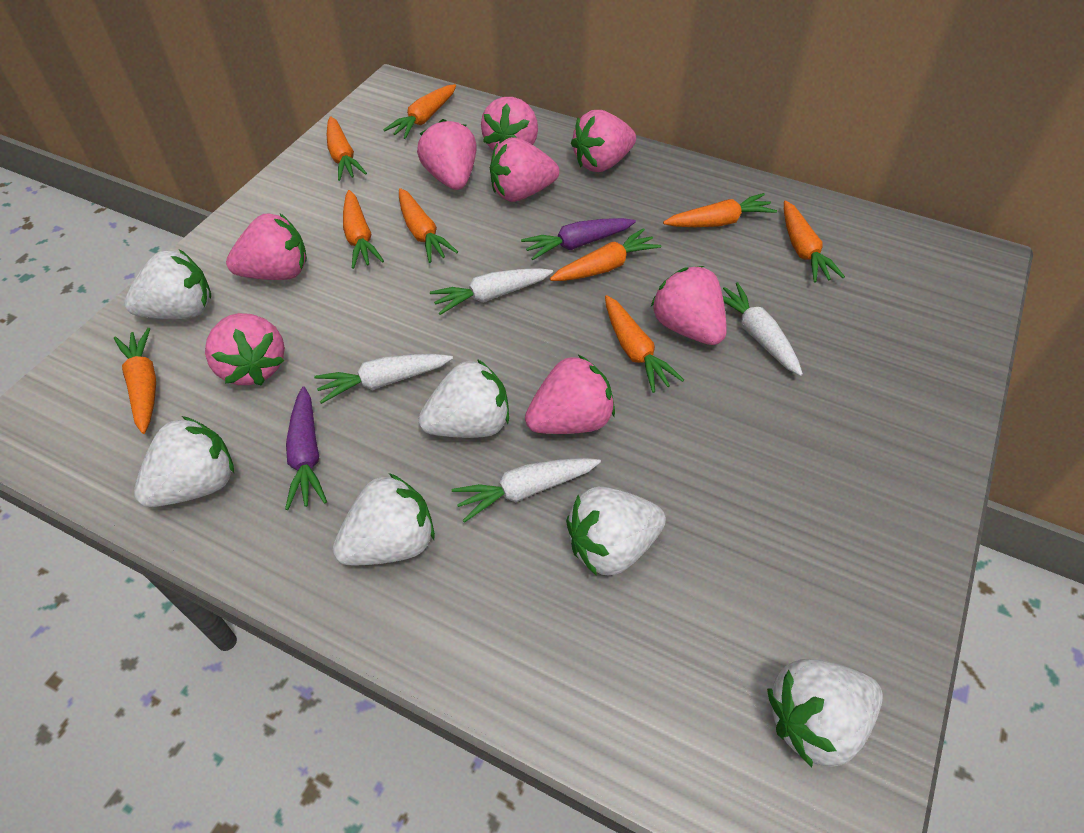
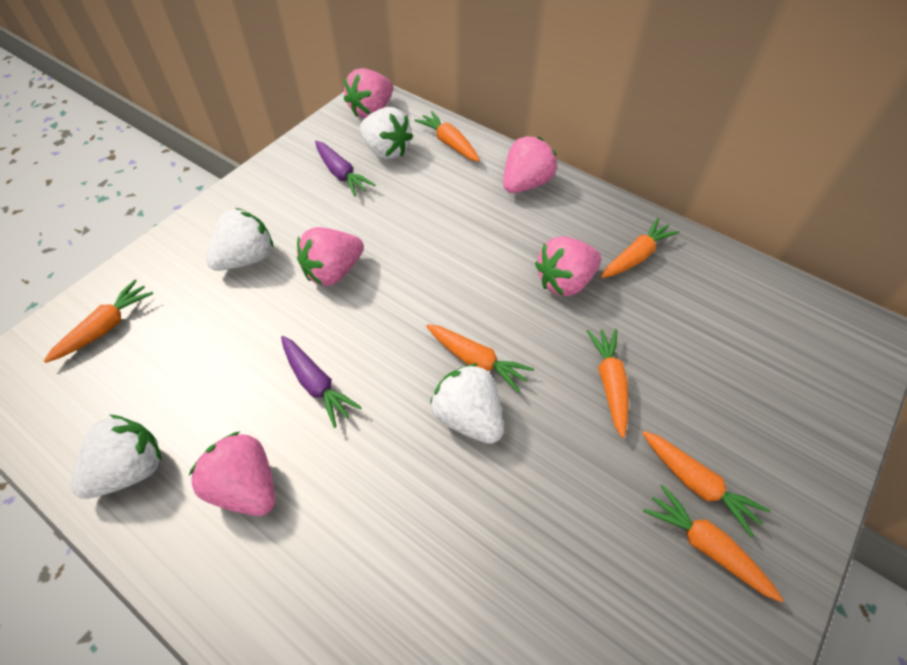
orange carrot: 9 -> 7
pink strawberry: 8 -> 5
white carrot: 4 -> 0
white strawberry: 6 -> 4

